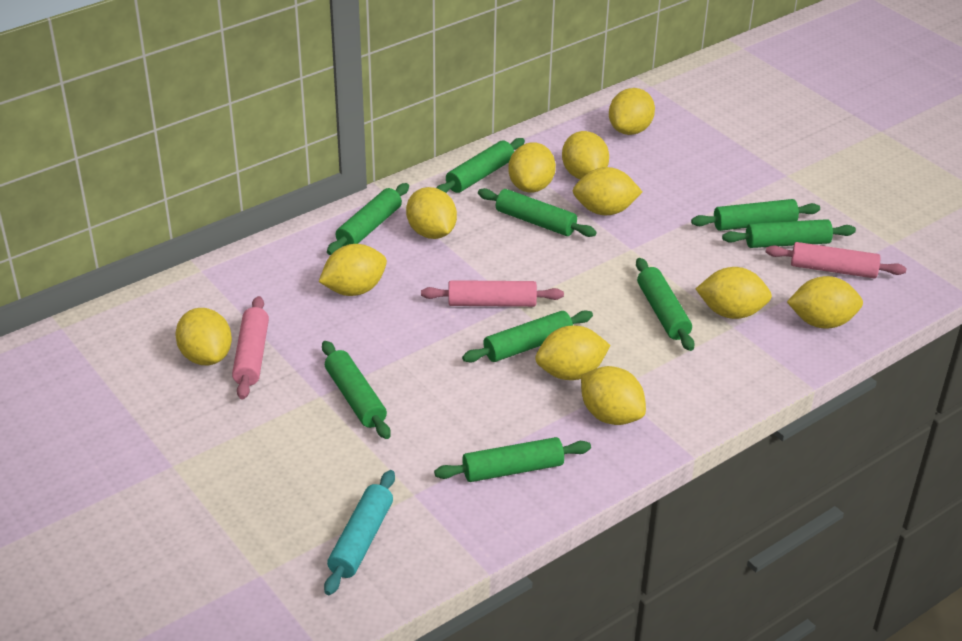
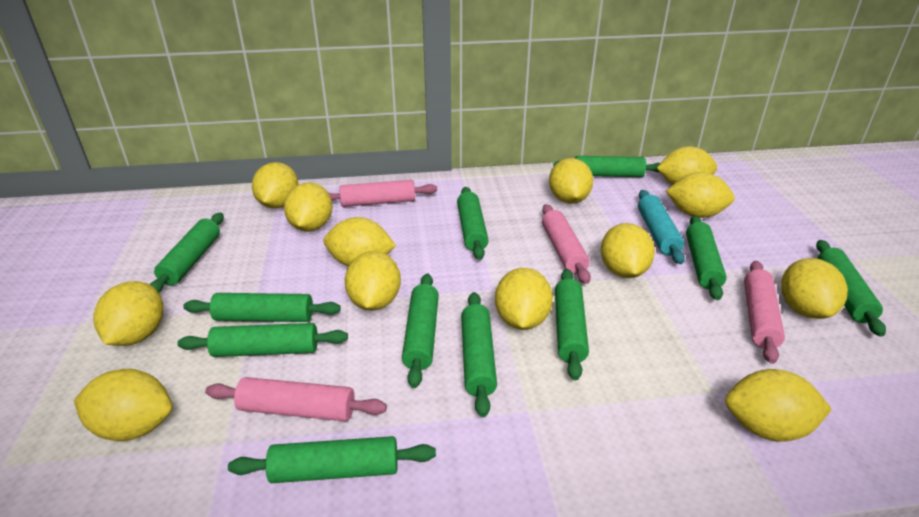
green rolling pin: 9 -> 11
pink rolling pin: 3 -> 4
yellow lemon: 11 -> 13

